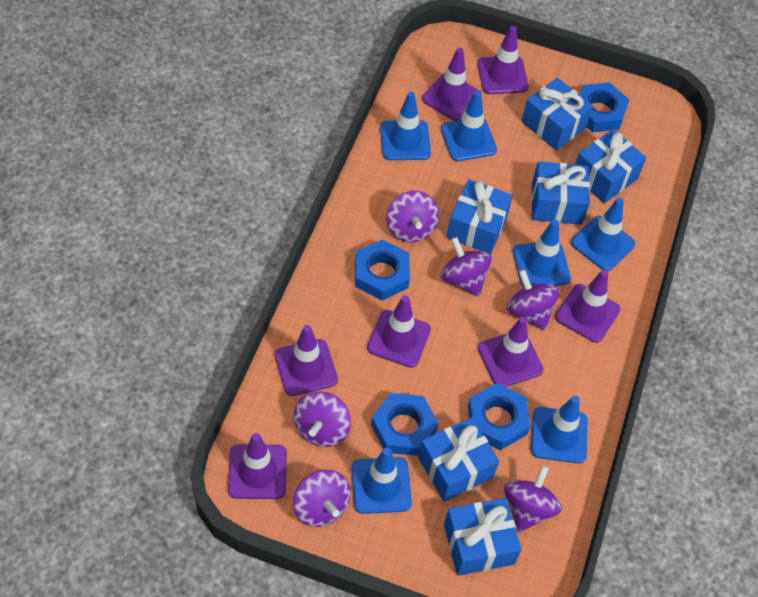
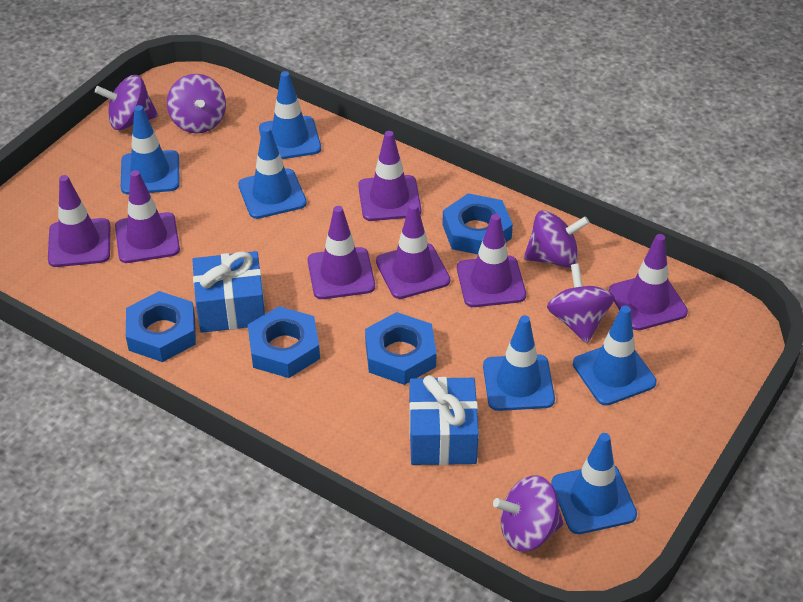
blue gift: 6 -> 2
purple spinning top: 6 -> 5

